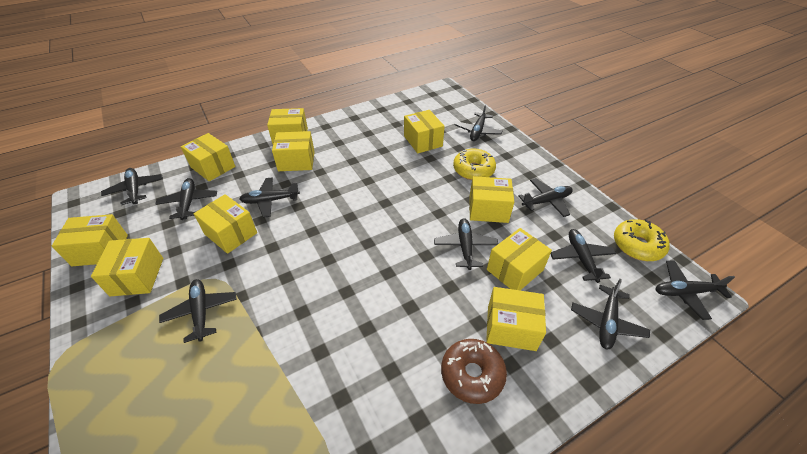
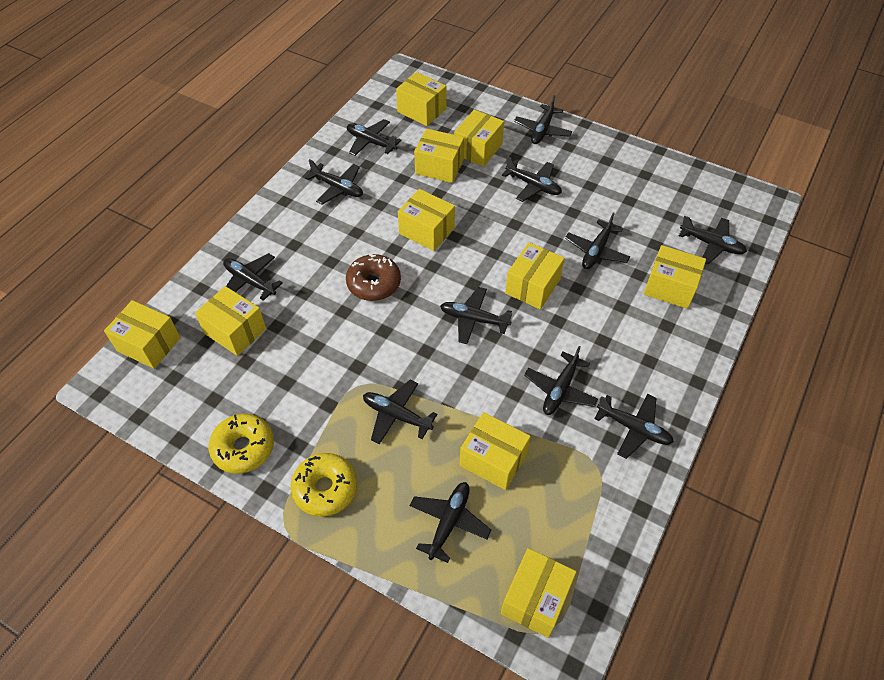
black plane: 10 -> 12

